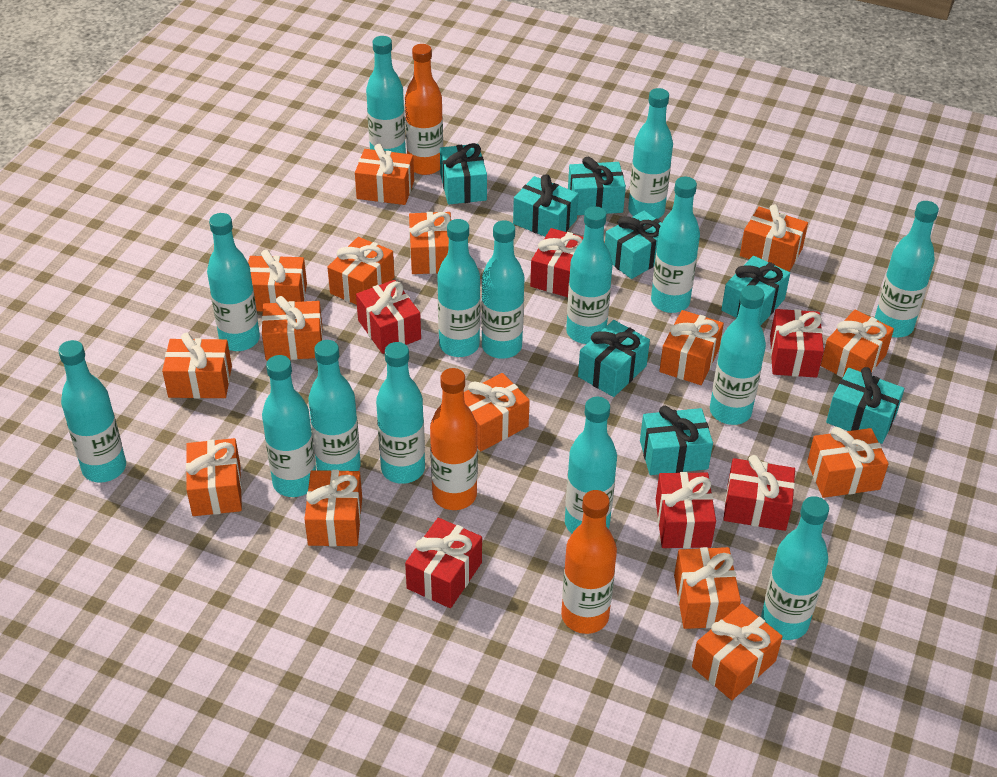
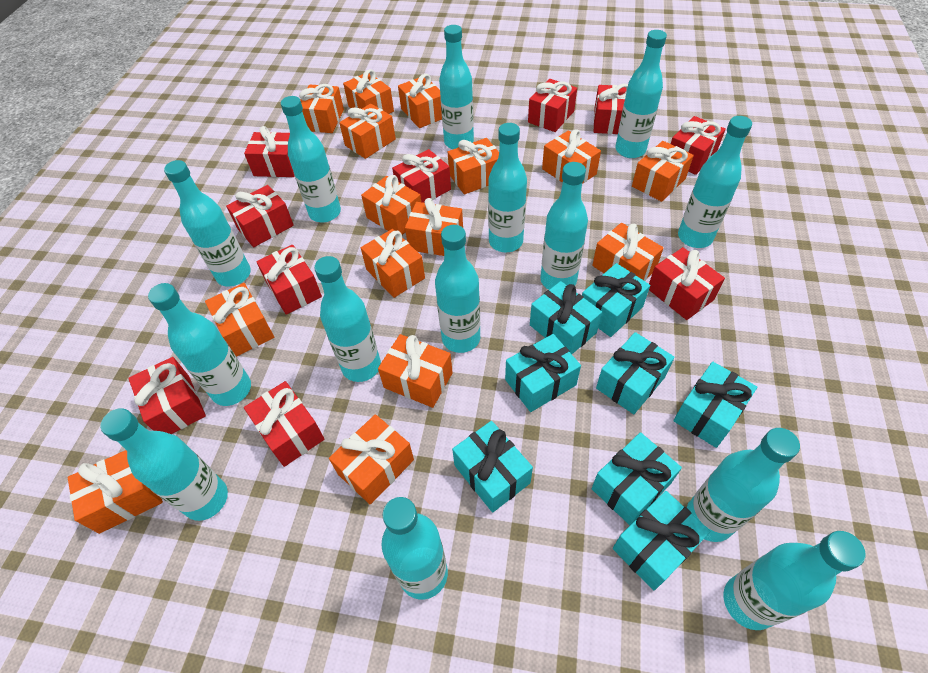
orange bottle: 3 -> 0
red gift: 6 -> 10
turquoise bottle: 15 -> 14

